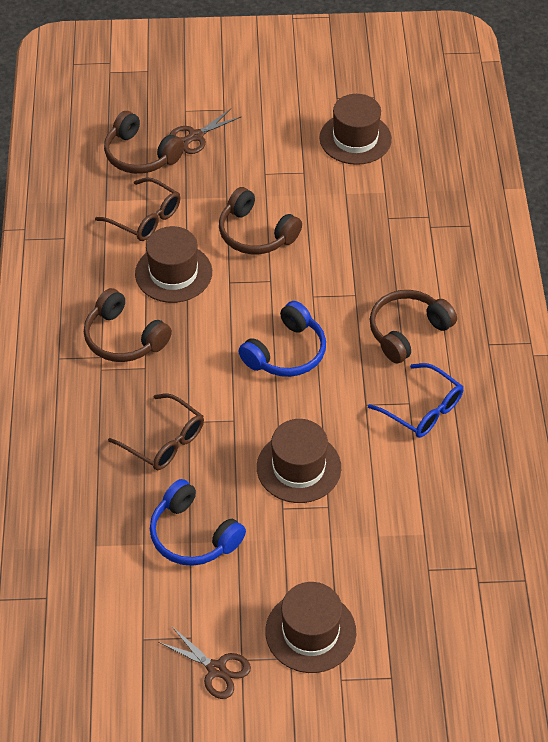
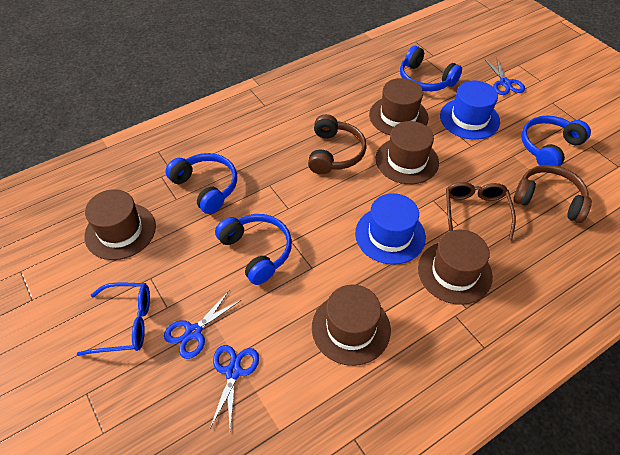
blue hat: 0 -> 2
blue headphones: 2 -> 4
blue scissors: 0 -> 3
brown glasses: 2 -> 1
brown hat: 4 -> 5
brown headphones: 4 -> 2
brown scissors: 2 -> 0

